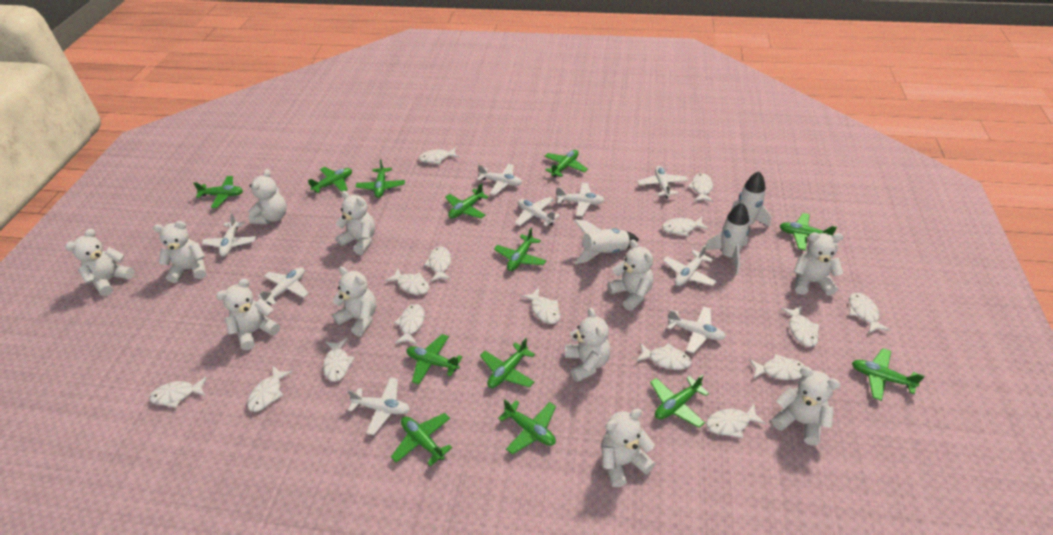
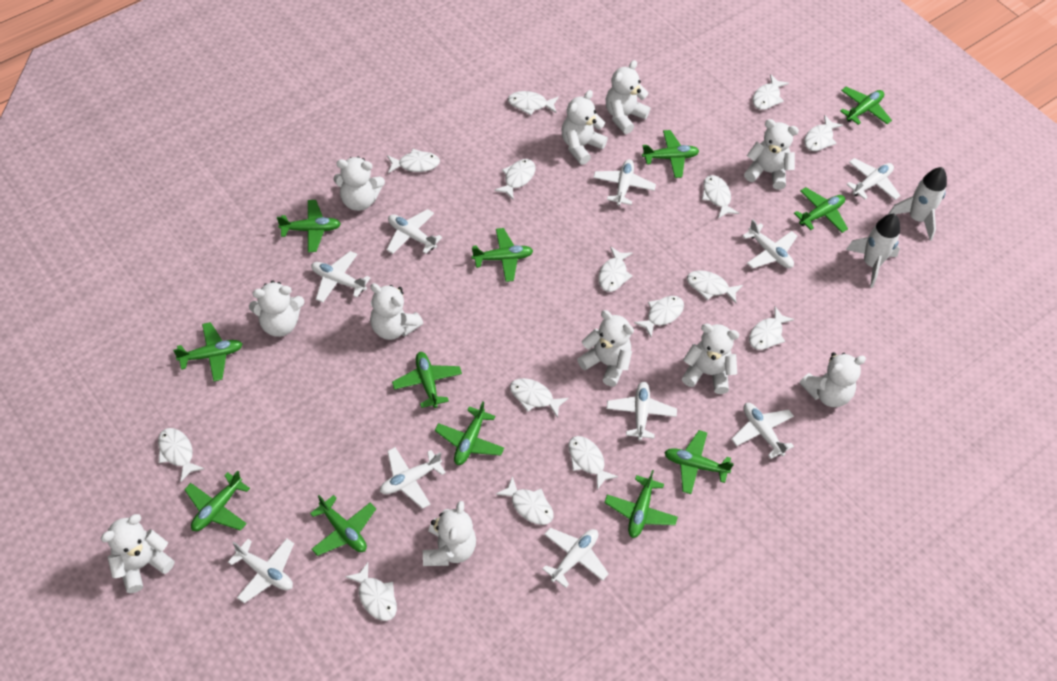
green plane: 13 -> 12
white plane: 9 -> 10
white rocket: 3 -> 2

